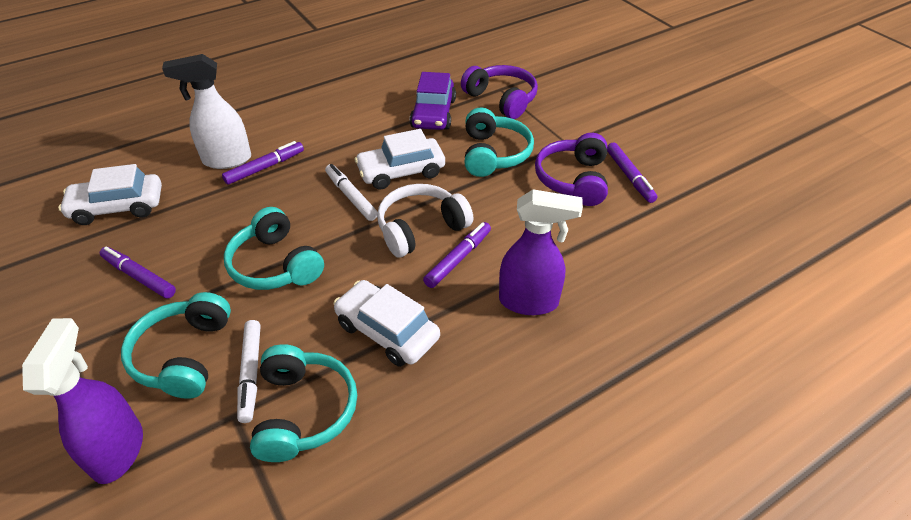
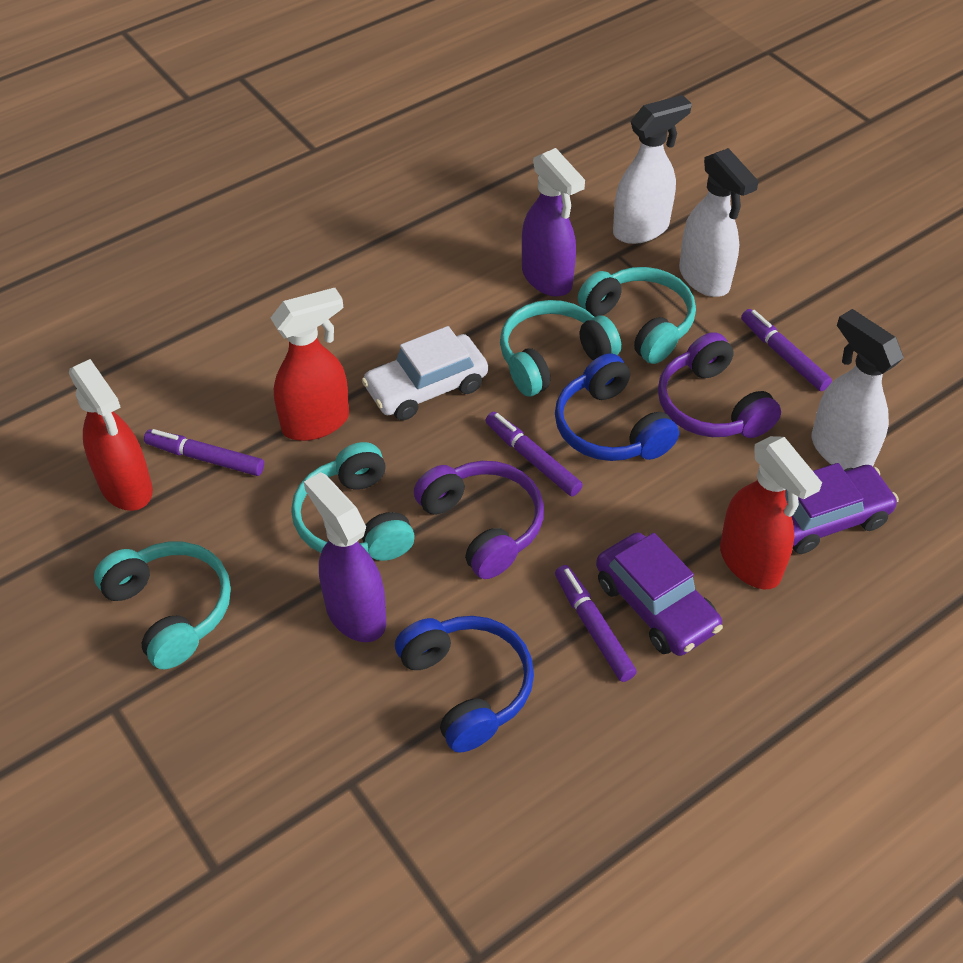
blue headphones: 0 -> 2
purple car: 1 -> 2
red spray bottle: 0 -> 3
white car: 3 -> 1
white headphones: 1 -> 0
white marker: 2 -> 0
white spray bottle: 1 -> 3

